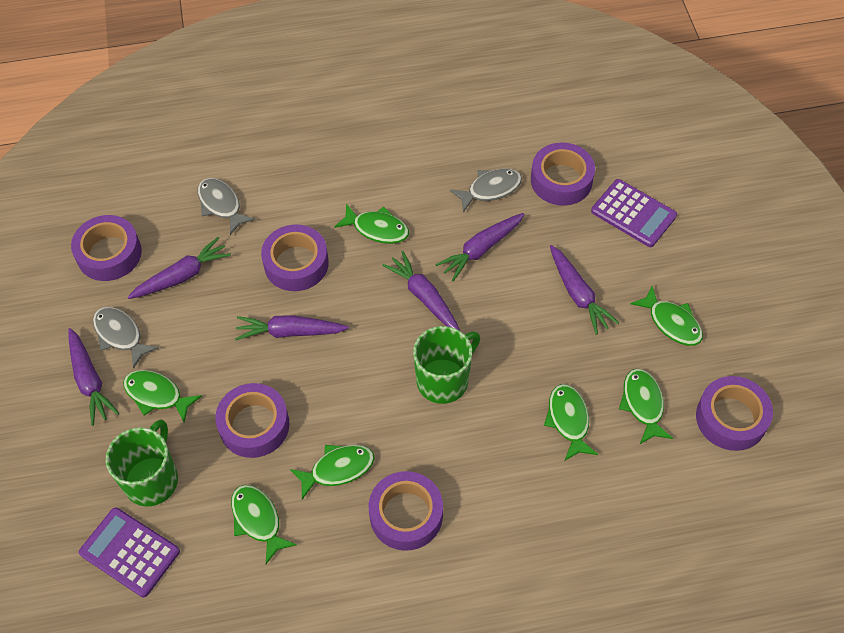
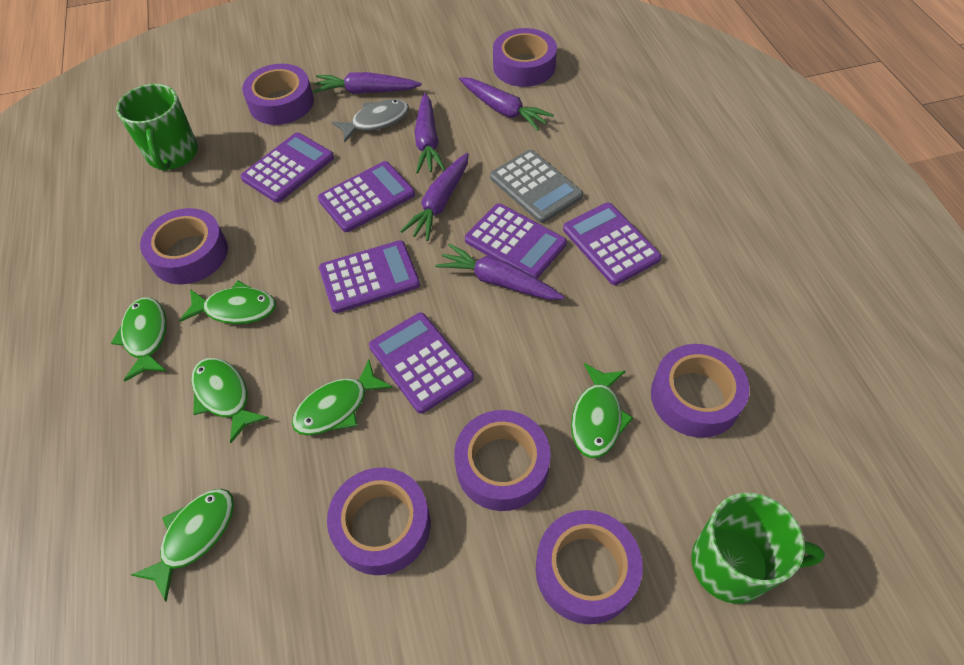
green fish: 7 -> 6
grey calculator: 0 -> 1
grey fish: 3 -> 1
purple calculator: 2 -> 6
purple carrot: 6 -> 5
purple tape: 6 -> 7

